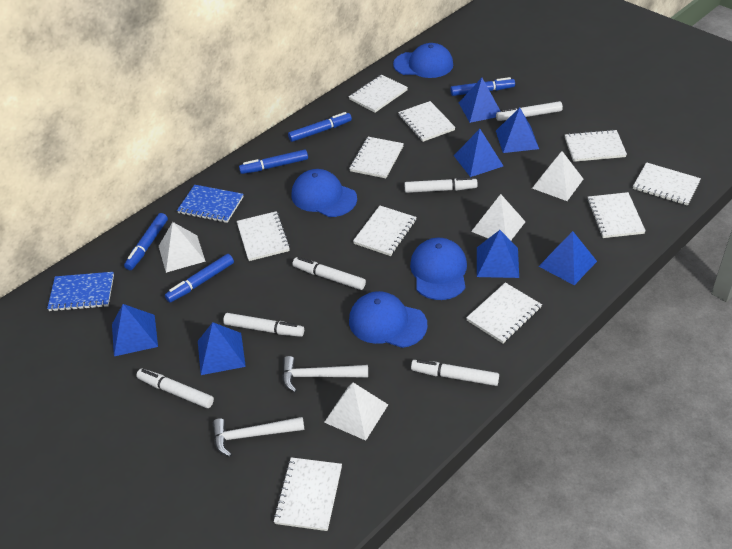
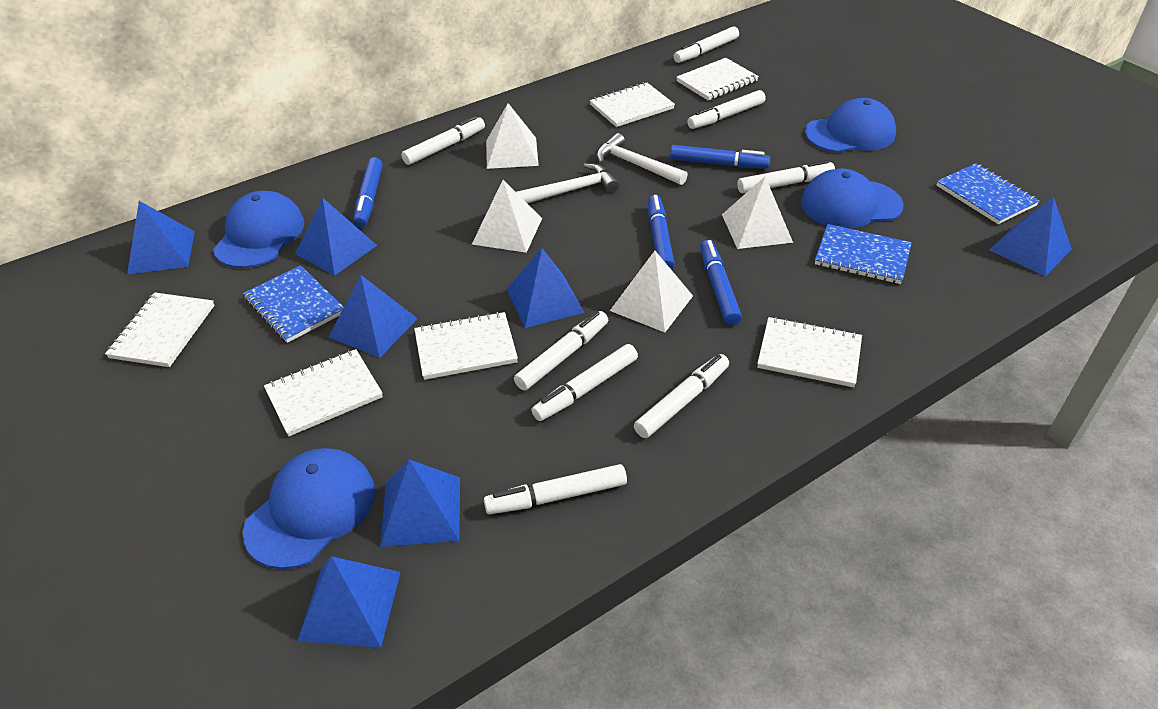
blue marker: 5 -> 4
blue notebook: 2 -> 3
white marker: 6 -> 8
white notebook: 10 -> 6

